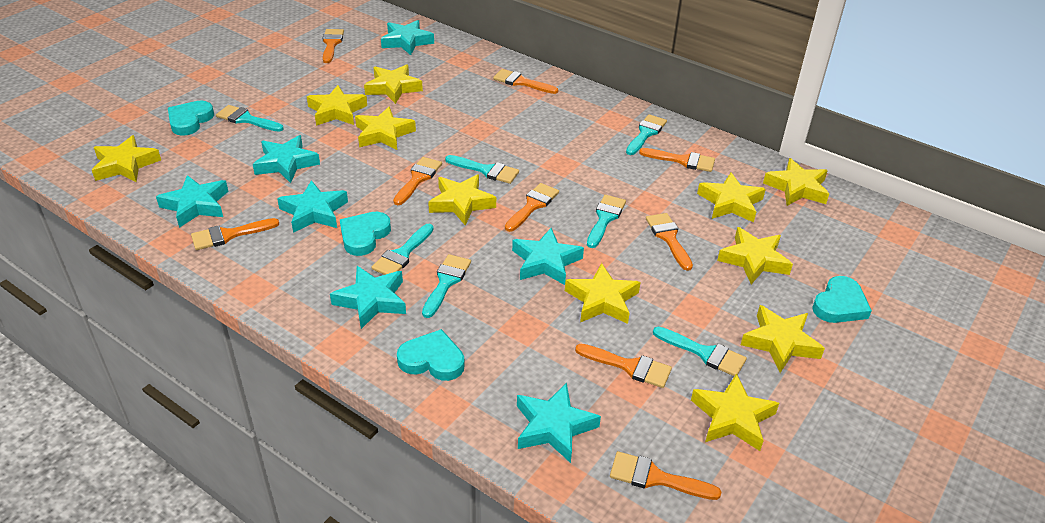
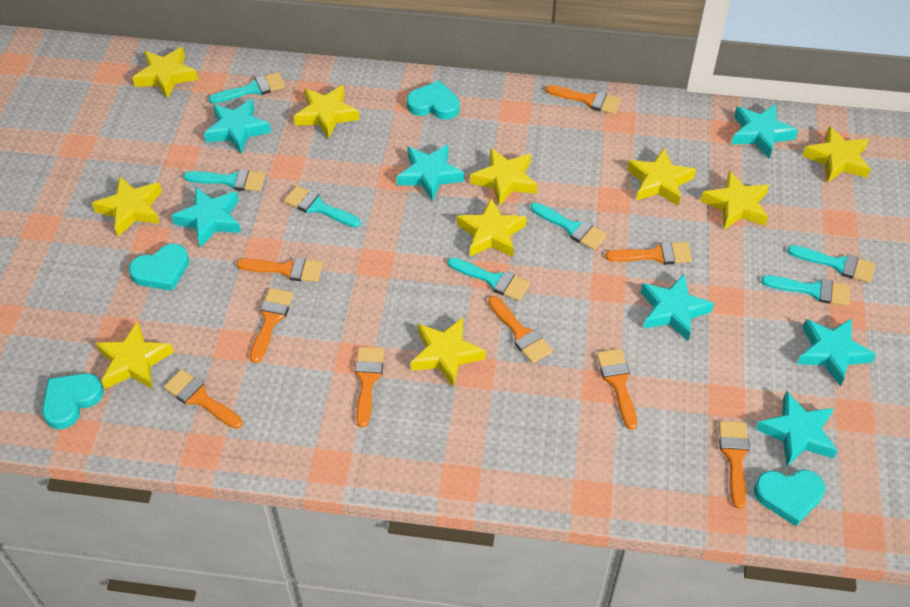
yellow star: 11 -> 10

